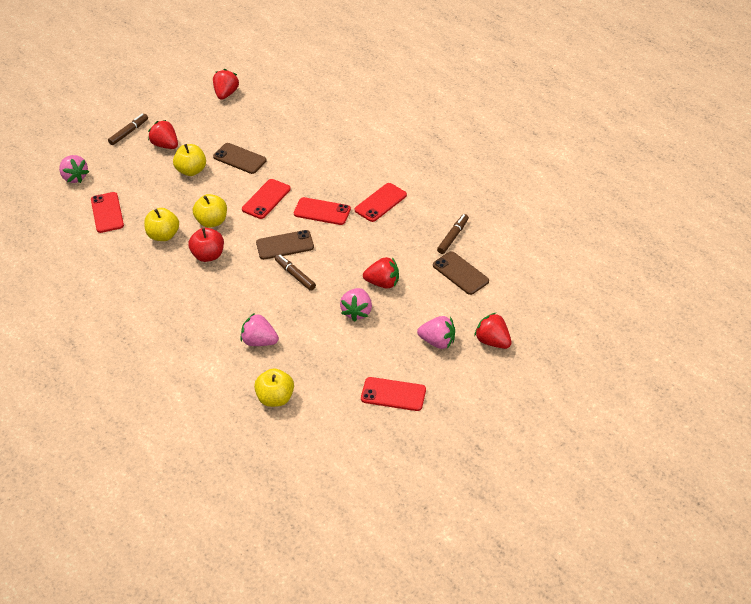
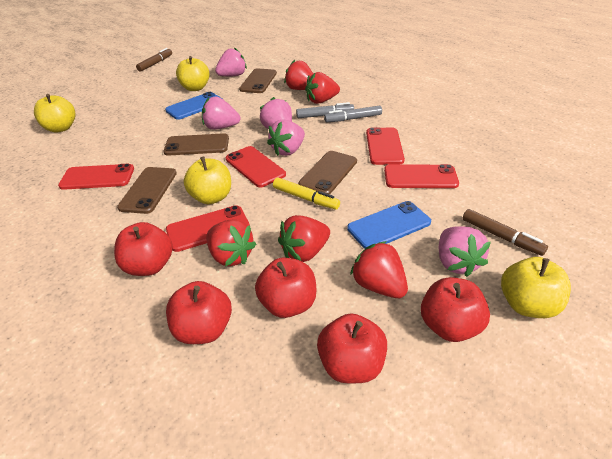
blue phone: 0 -> 2
brown marker: 3 -> 2
brown phone: 3 -> 4
grey marker: 0 -> 2
pink strawberry: 4 -> 5
red apple: 1 -> 5
red strawberry: 4 -> 5
yellow marker: 0 -> 1

